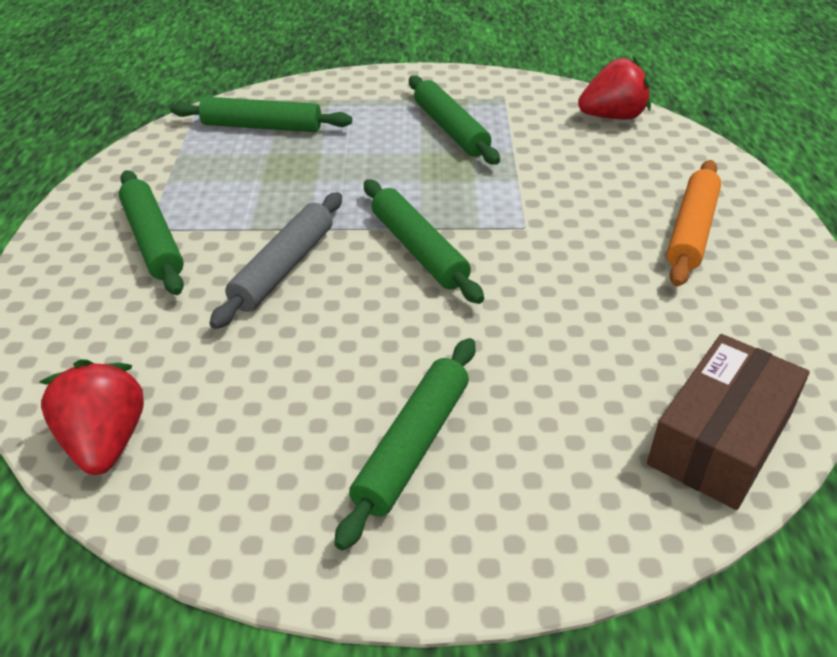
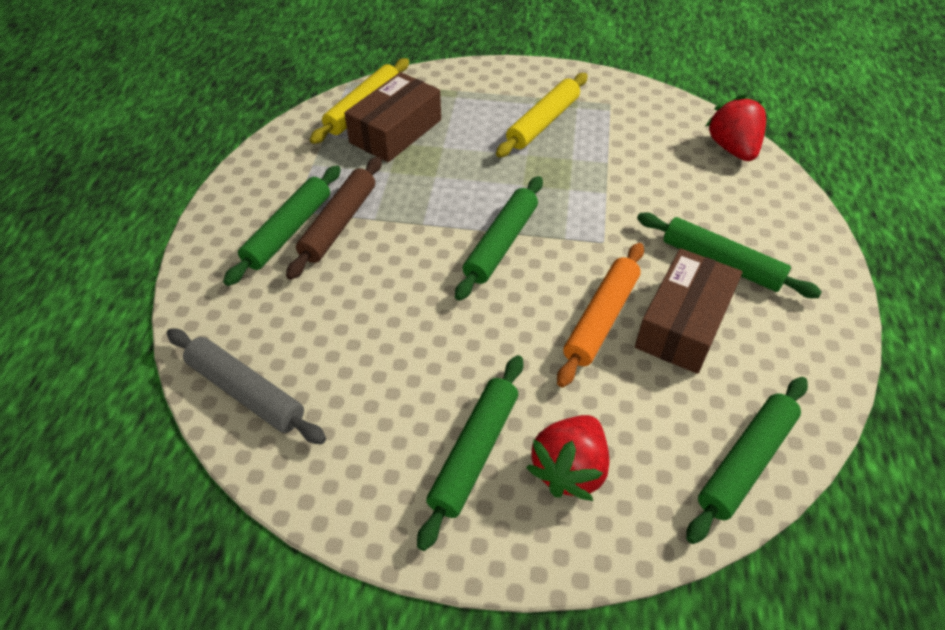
brown box: 1 -> 2
brown rolling pin: 0 -> 1
yellow rolling pin: 0 -> 2

